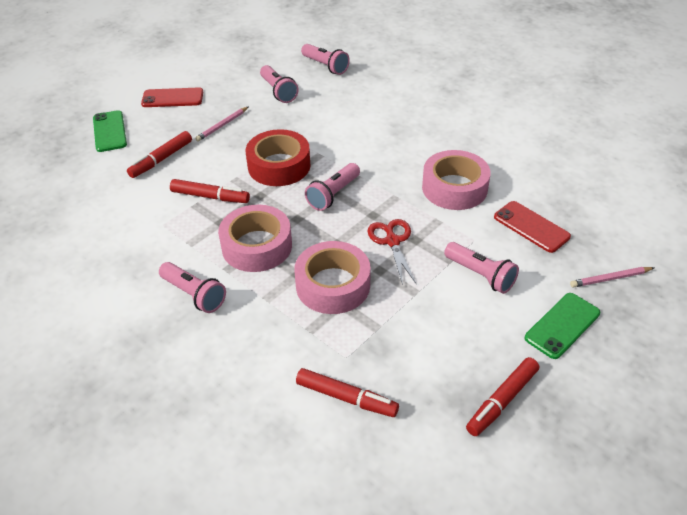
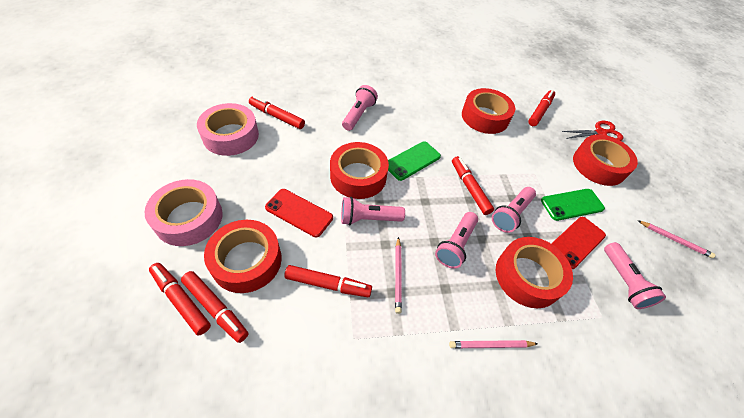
pink pencil: 2 -> 3
pink tape: 3 -> 2
red marker: 4 -> 6
red tape: 1 -> 5

